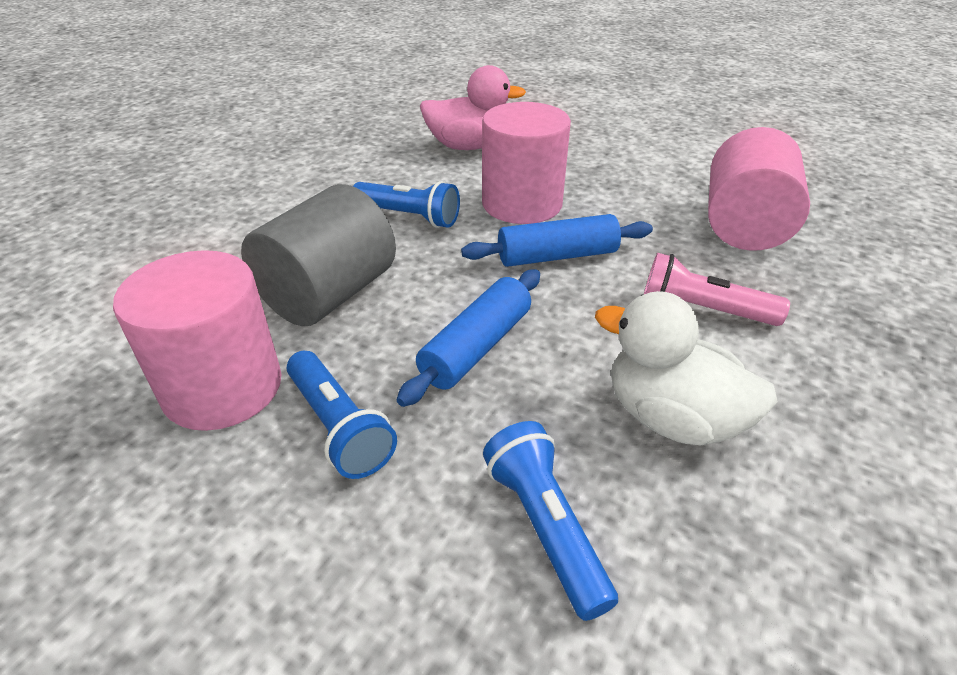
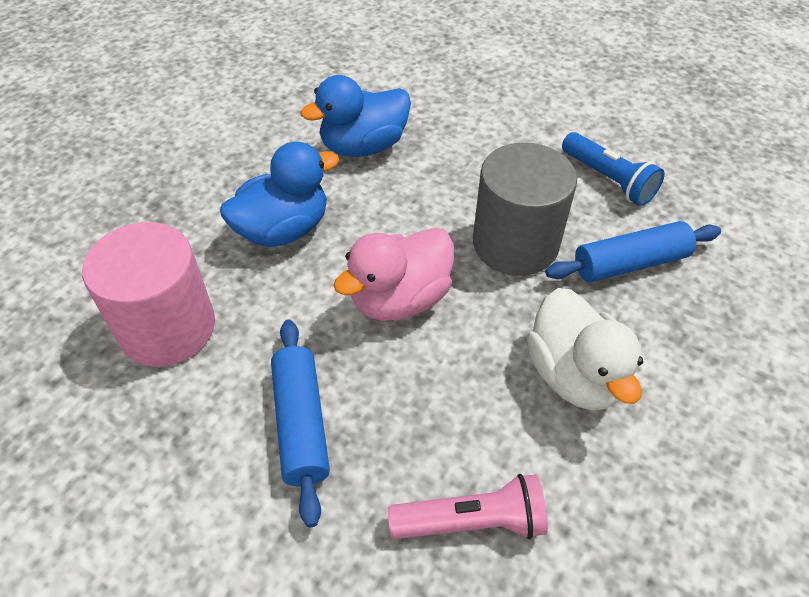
blue duck: 0 -> 2
blue flashlight: 3 -> 1
pink cylinder: 3 -> 1

